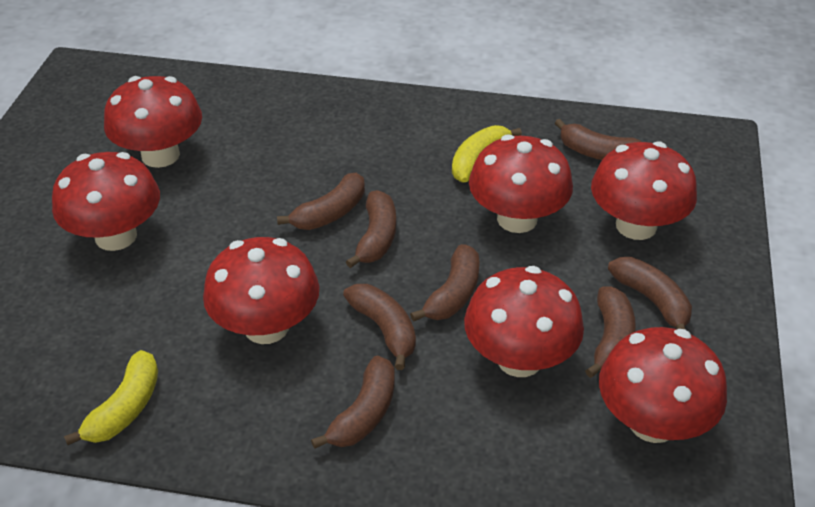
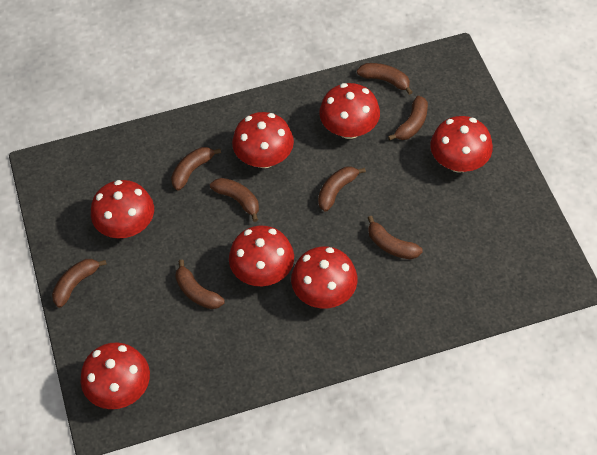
yellow banana: 2 -> 0

